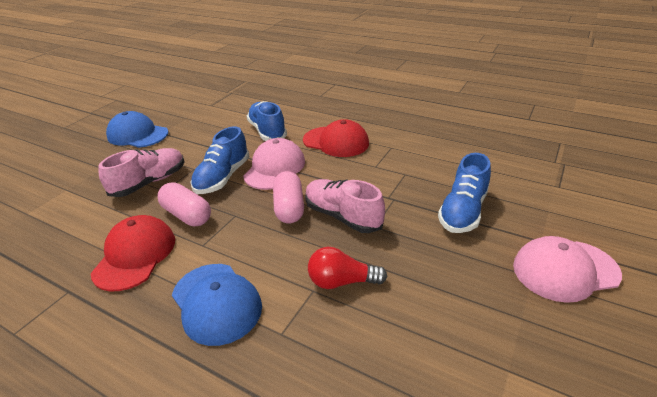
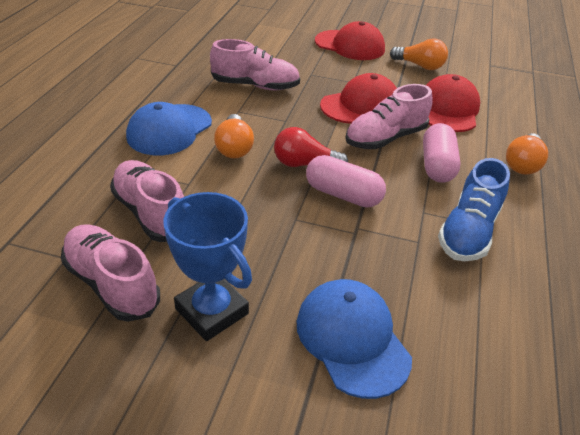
blue shoe: 3 -> 1
blue trophy: 0 -> 1
orange light bulb: 0 -> 3
pink cap: 2 -> 0
pink shoe: 2 -> 4
red cap: 2 -> 3

